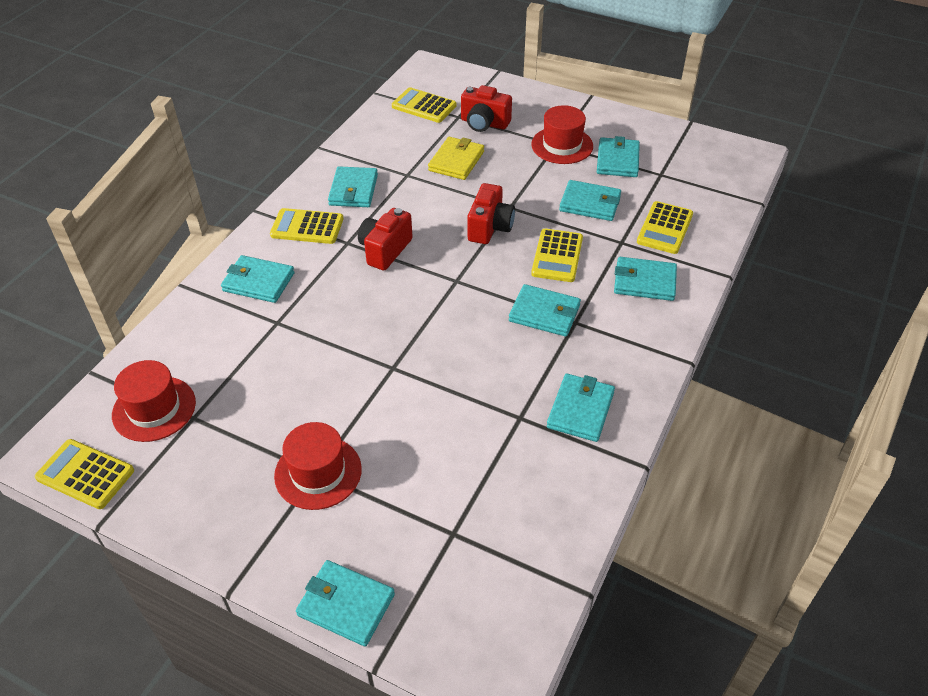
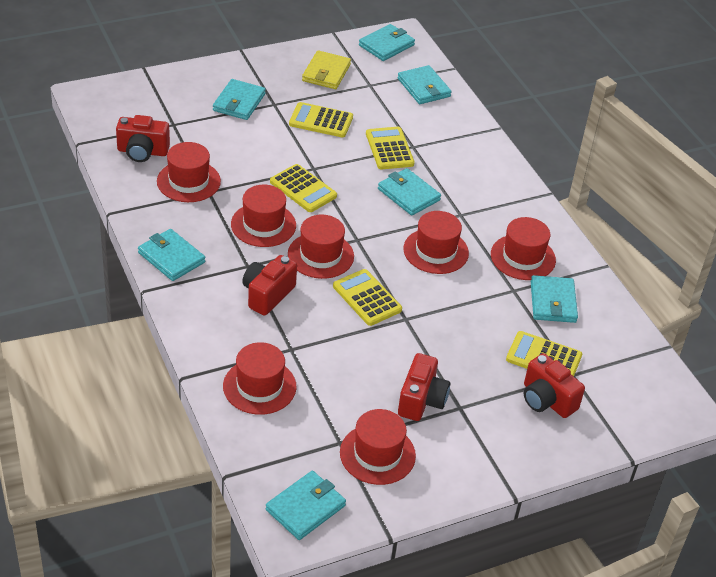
red camera: 3 -> 4
red hat: 3 -> 7
turquoise wallet: 8 -> 7

